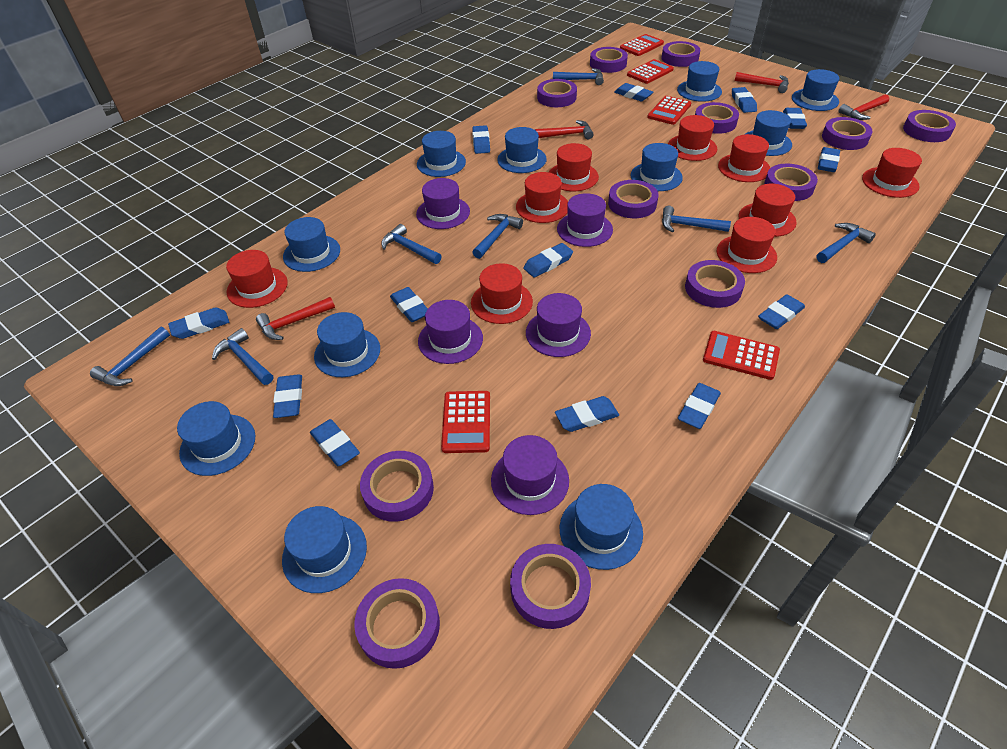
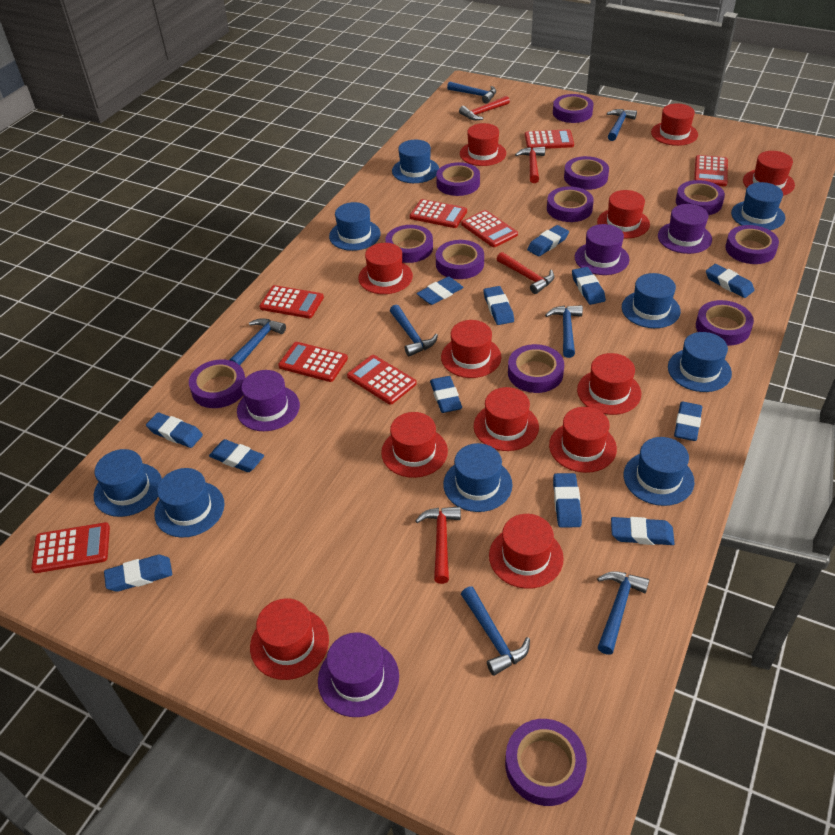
blue eraser: 13 -> 12
blue hat: 11 -> 9
purple hat: 5 -> 4
red calculator: 5 -> 8
red hat: 9 -> 12

